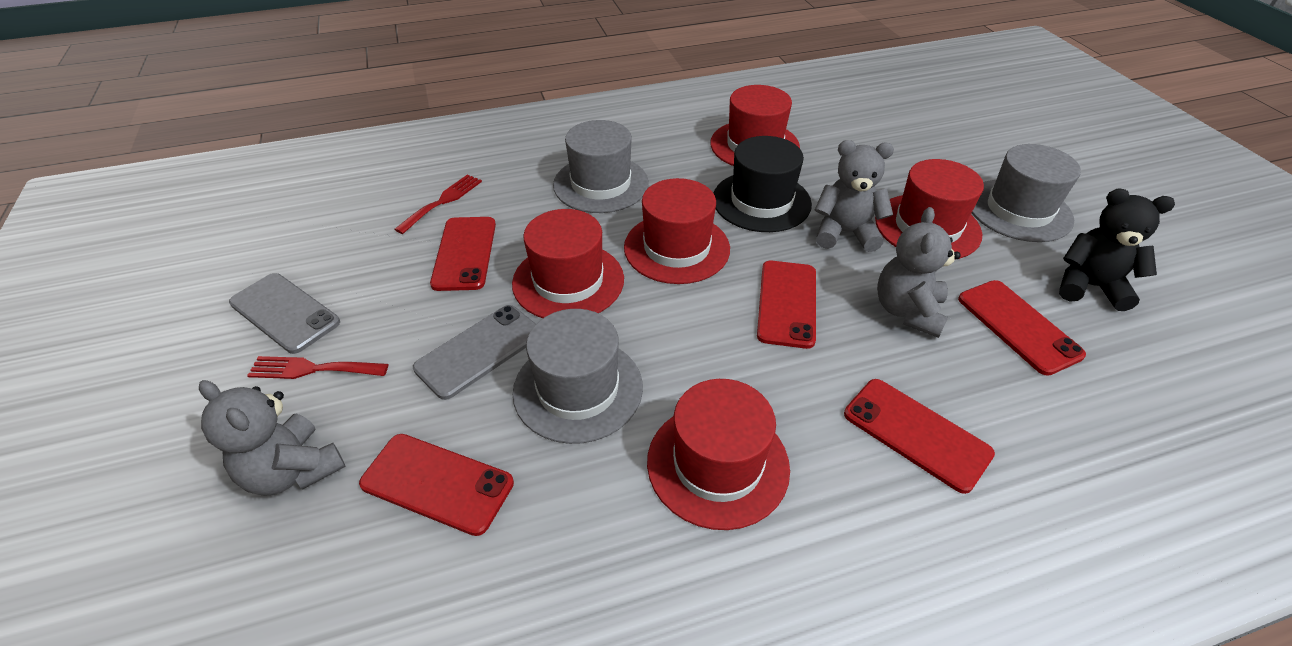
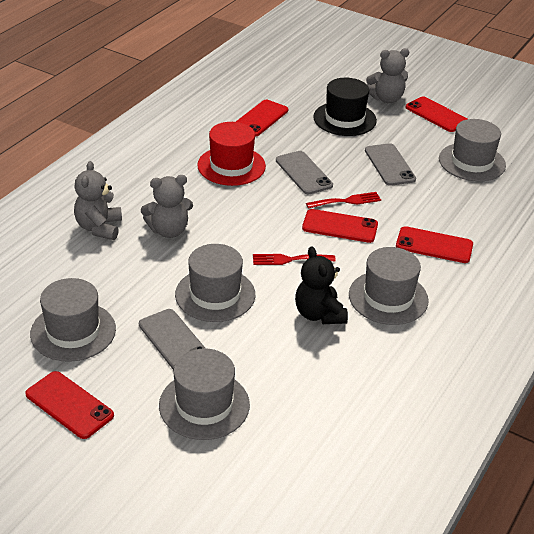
grey hat: 3 -> 5
grey phone: 2 -> 3
red hat: 5 -> 1

